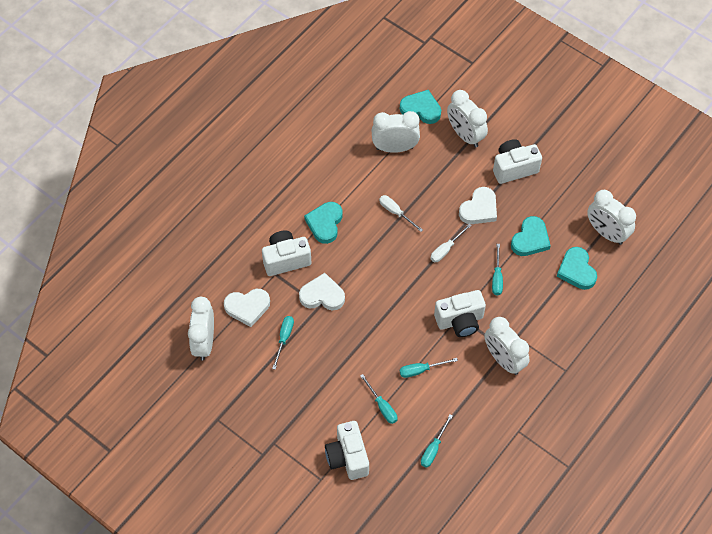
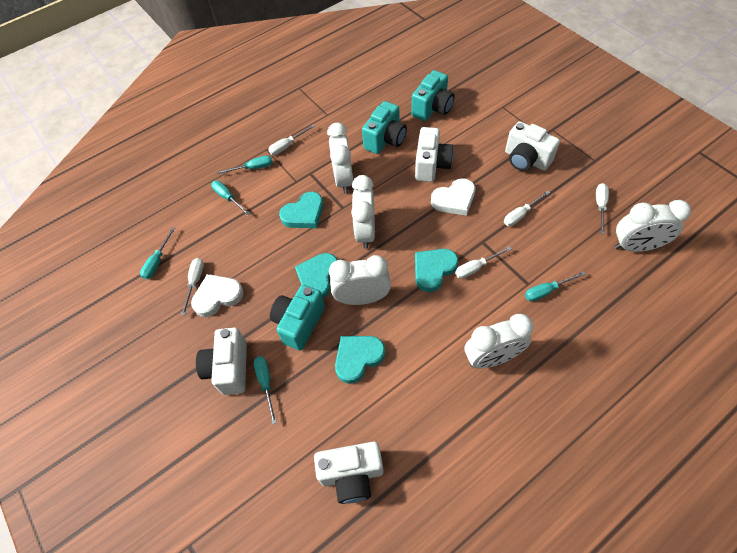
turquoise camera: 0 -> 3
white heart: 3 -> 2
white screwdriver: 2 -> 5

